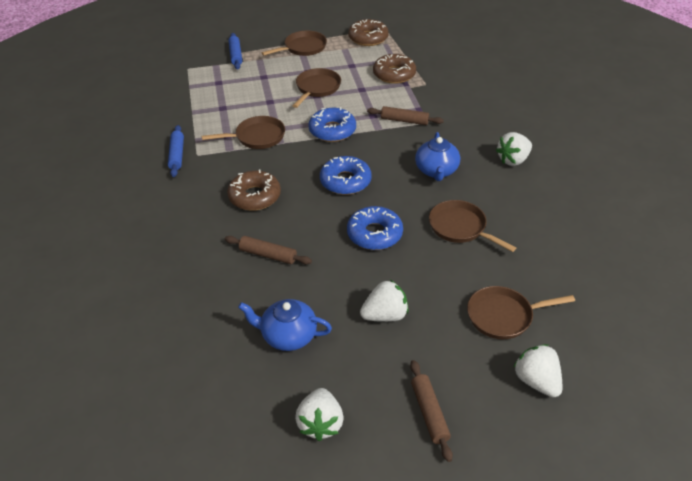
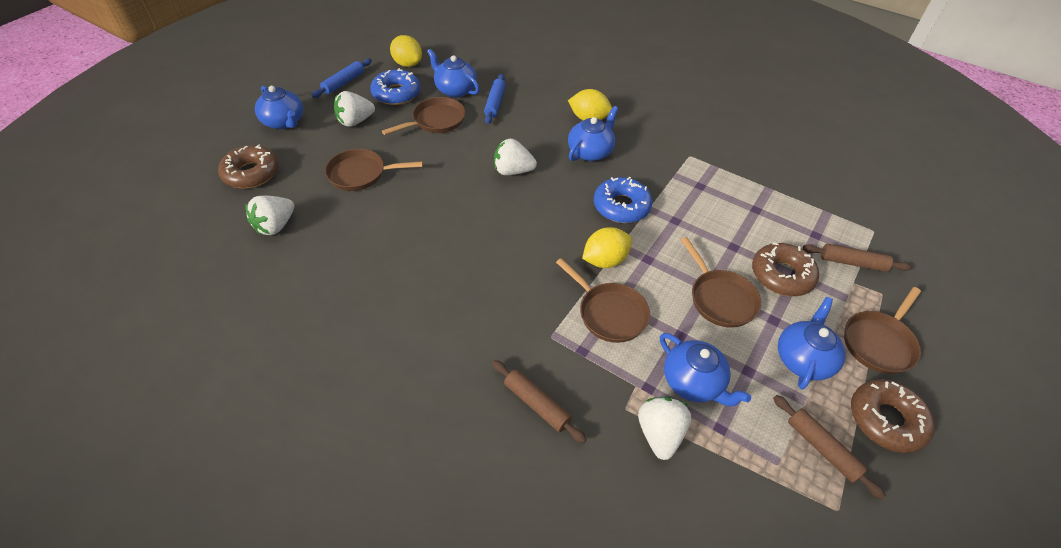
blue donut: 3 -> 2
blue teapot: 2 -> 5
yellow lemon: 0 -> 3

